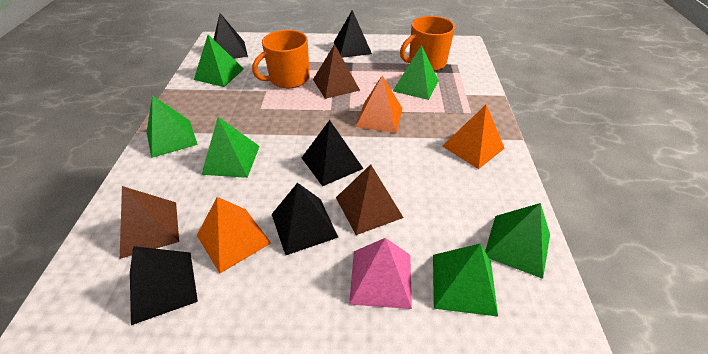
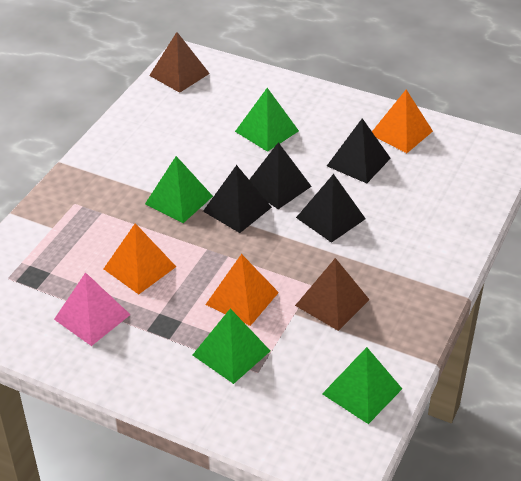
black pyramid: 5 -> 4
brown pyramid: 3 -> 2
green pyramid: 6 -> 4
orange mug: 2 -> 0

